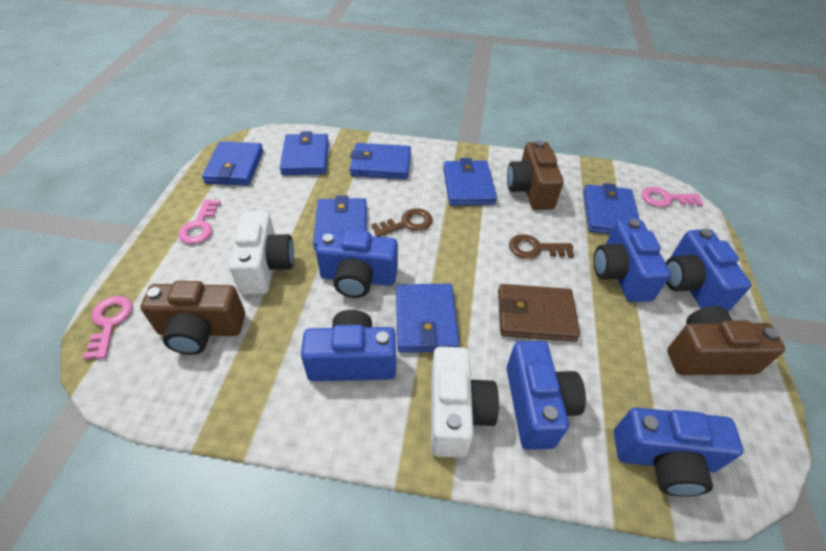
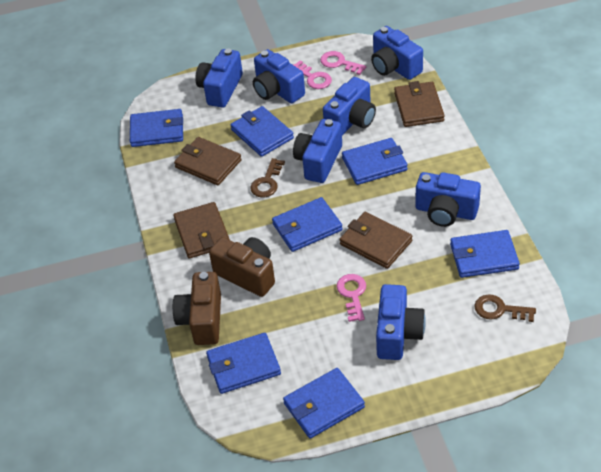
blue camera: 6 -> 7
brown camera: 3 -> 2
brown wallet: 1 -> 4
white camera: 2 -> 0

